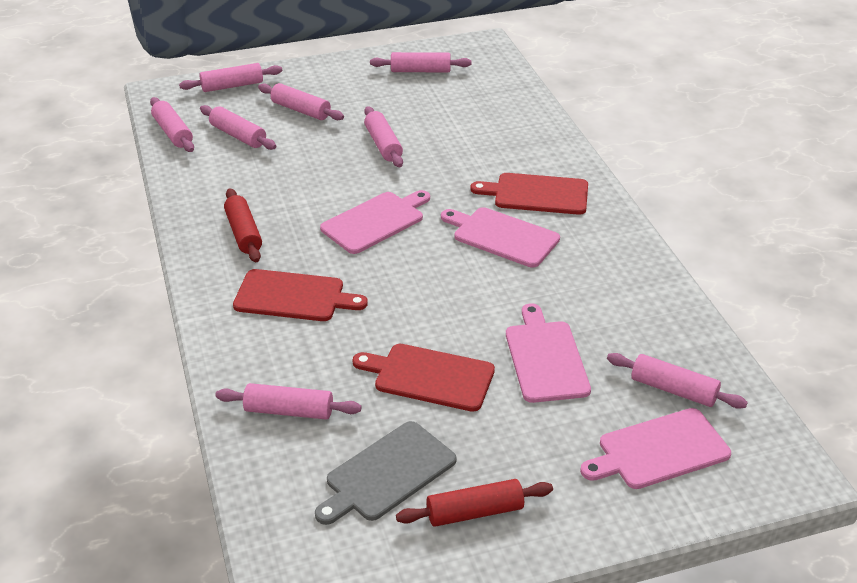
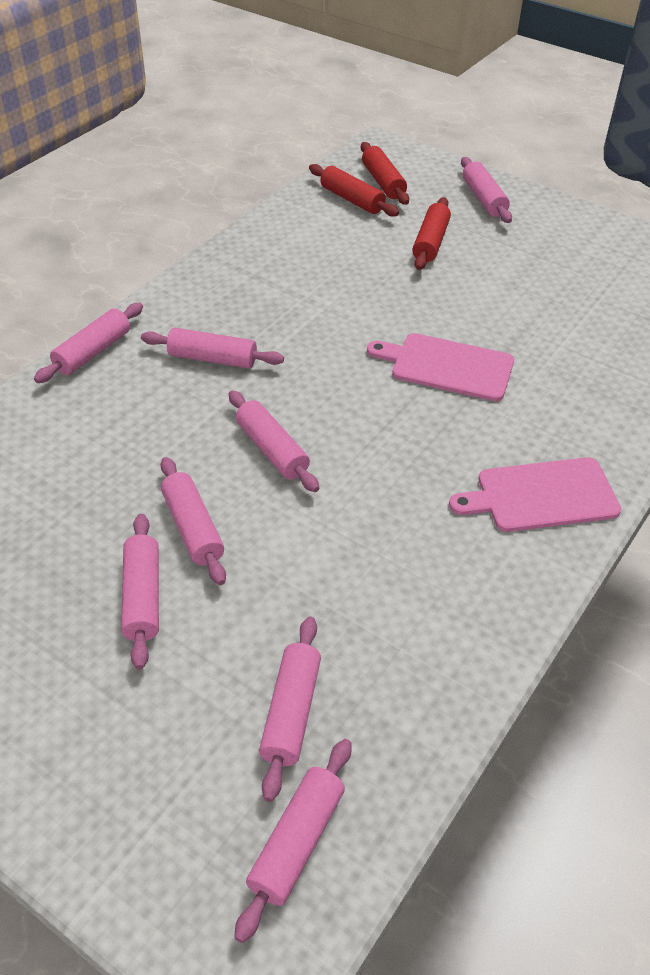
grey cutting board: 1 -> 0
pink cutting board: 4 -> 2
red cutting board: 3 -> 0
red rolling pin: 2 -> 3

